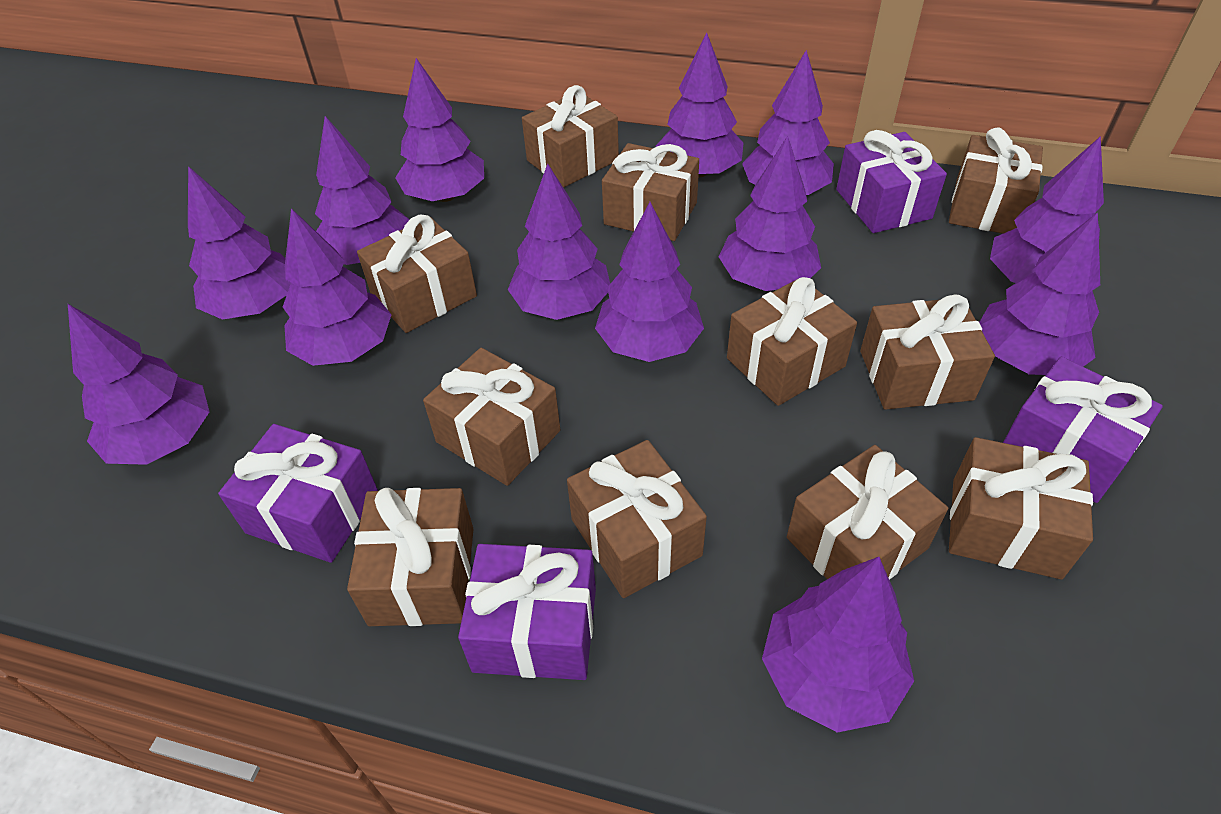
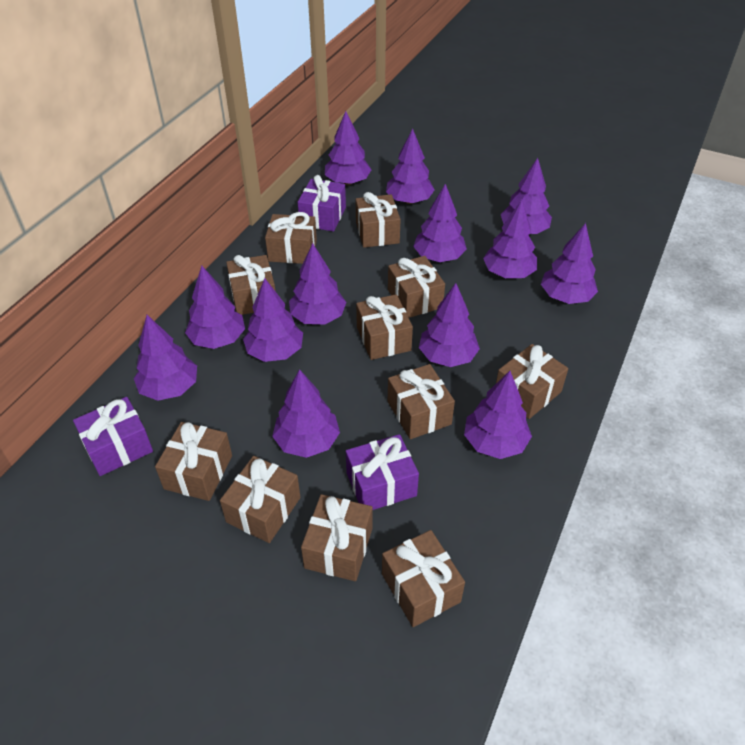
purple gift: 4 -> 3

